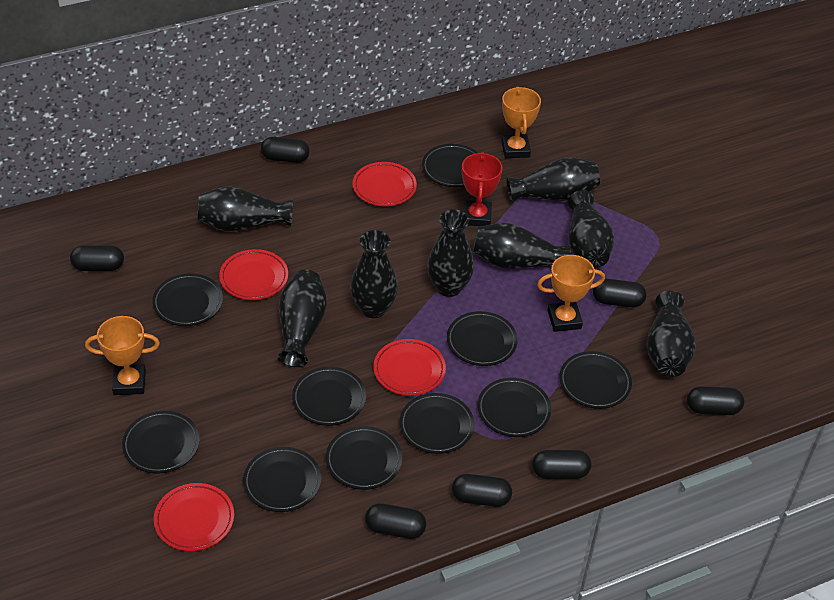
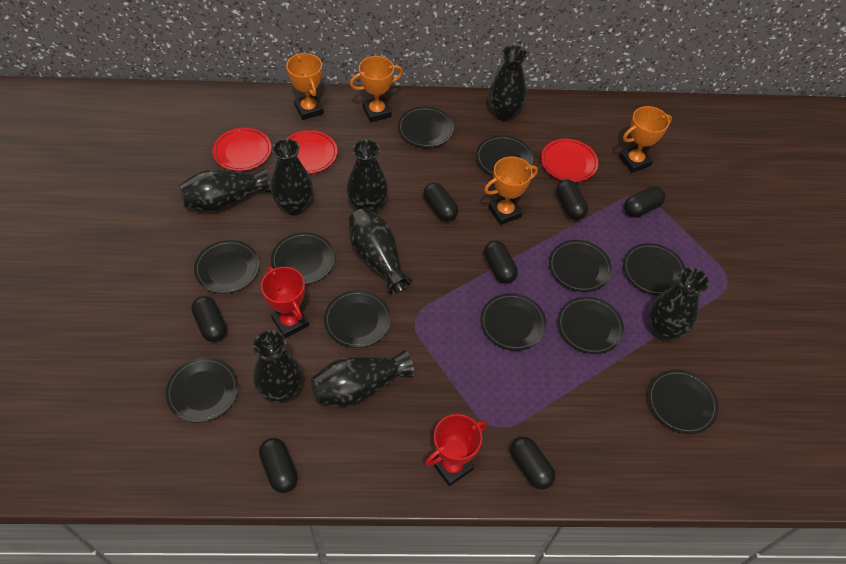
black plate: 10 -> 11
orange trophy: 3 -> 4
red plate: 4 -> 3
red trophy: 1 -> 2

